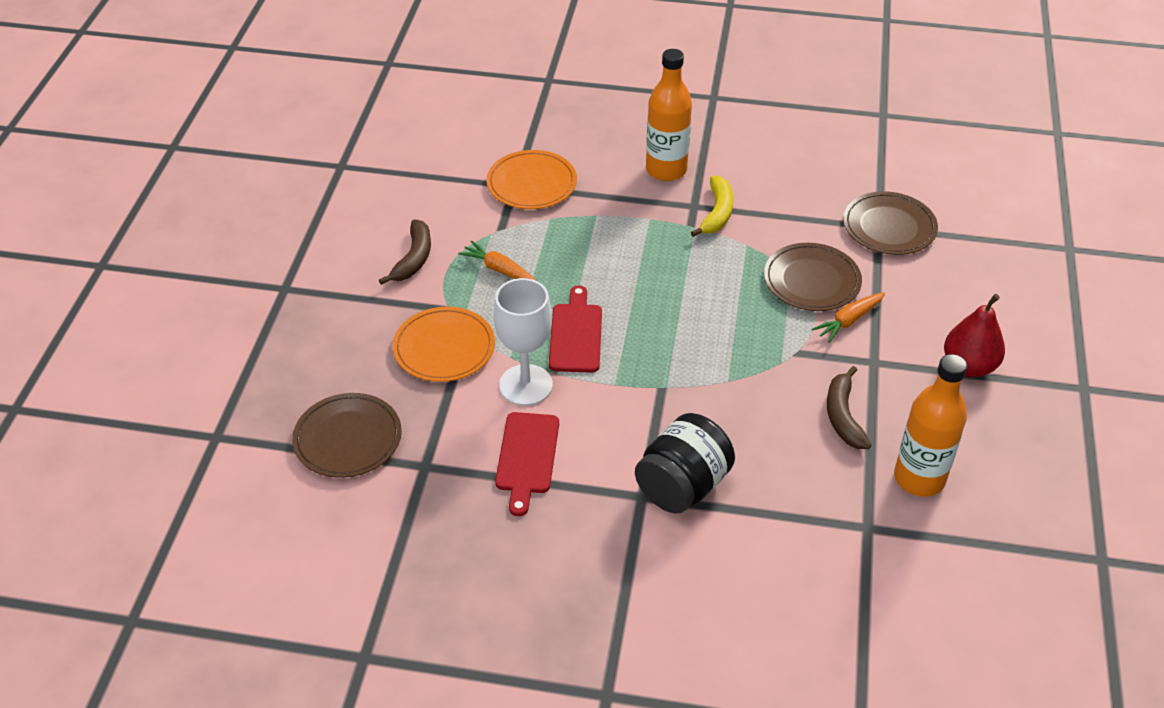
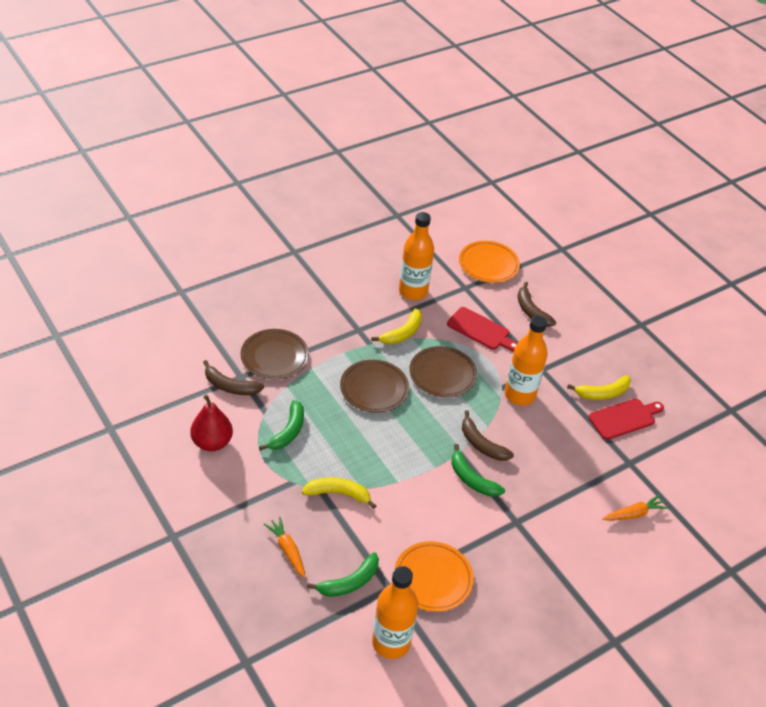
black jar: 1 -> 0
brown banana: 2 -> 3
green banana: 0 -> 3
orange bottle: 2 -> 3
white goblet: 1 -> 0
yellow banana: 1 -> 3

